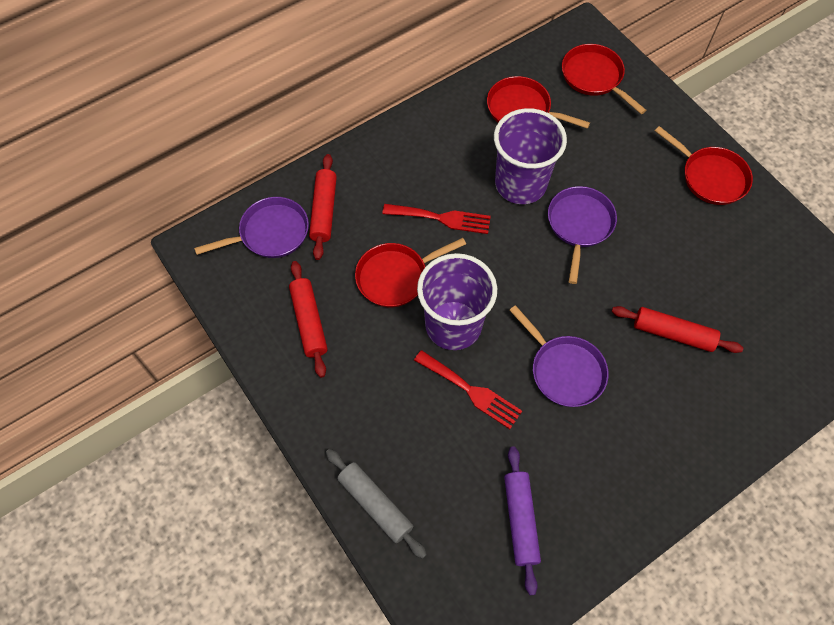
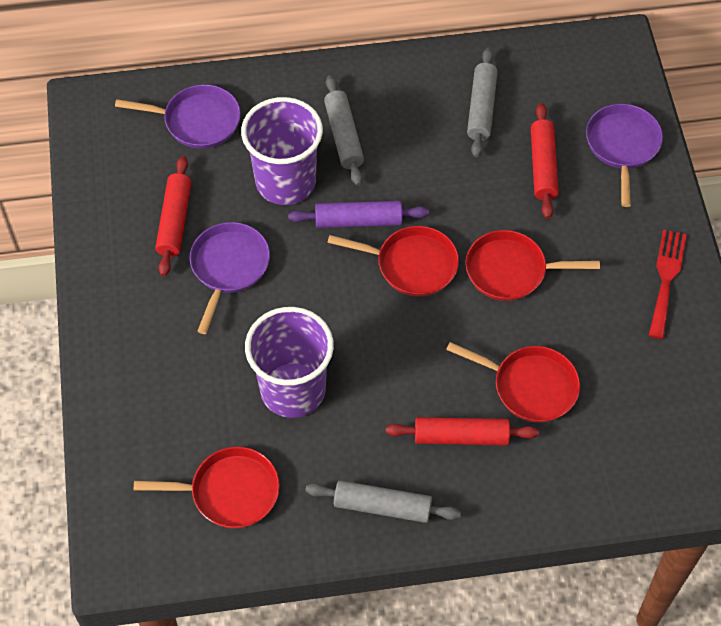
grey rolling pin: 1 -> 3
red fork: 2 -> 1

